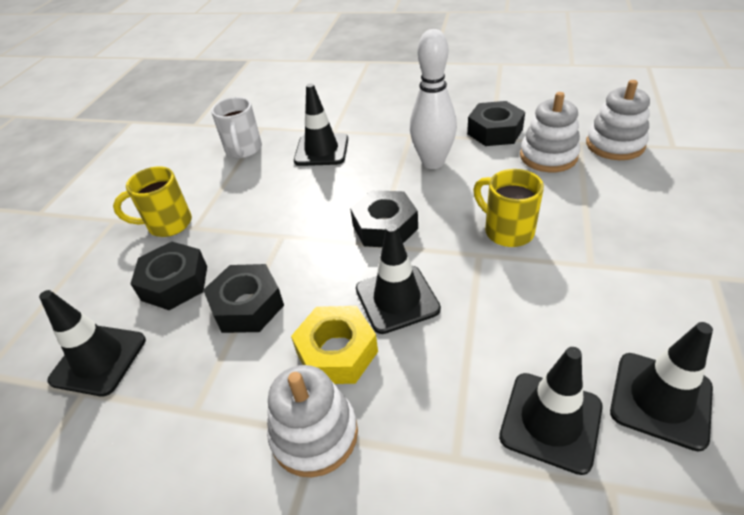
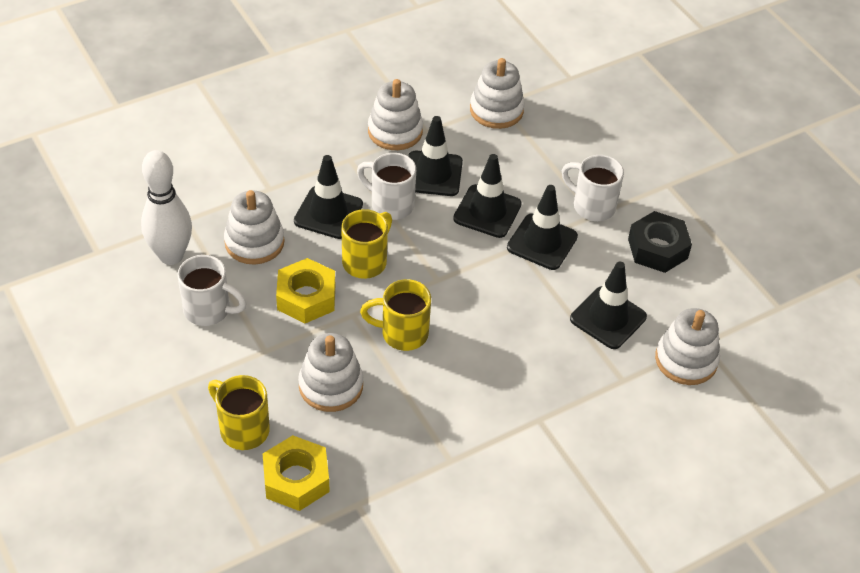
black nut: 4 -> 1
white mug: 1 -> 3
white stacking toy: 3 -> 5
yellow mug: 2 -> 3
yellow nut: 1 -> 2

